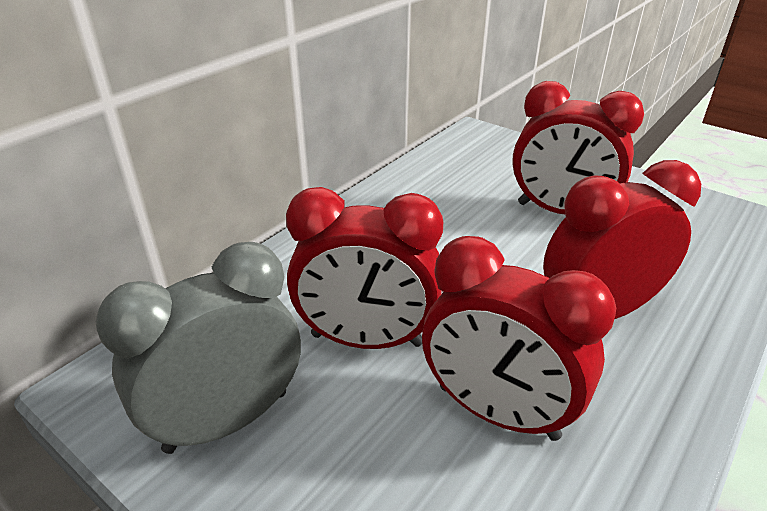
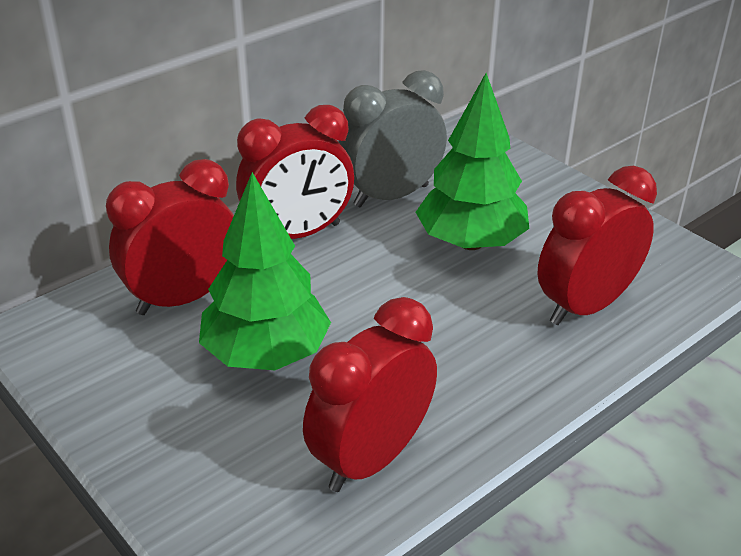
green tree: 0 -> 2

